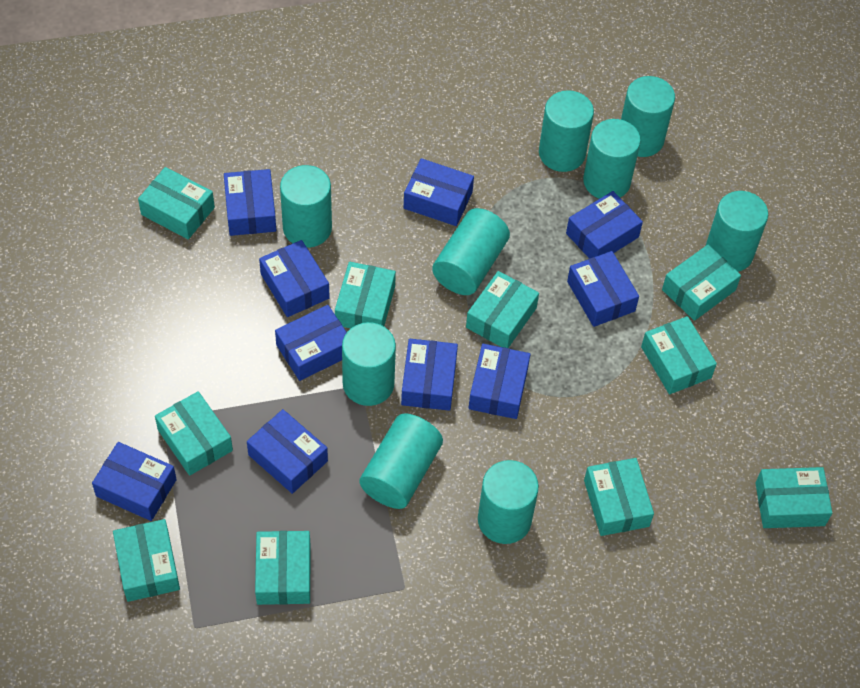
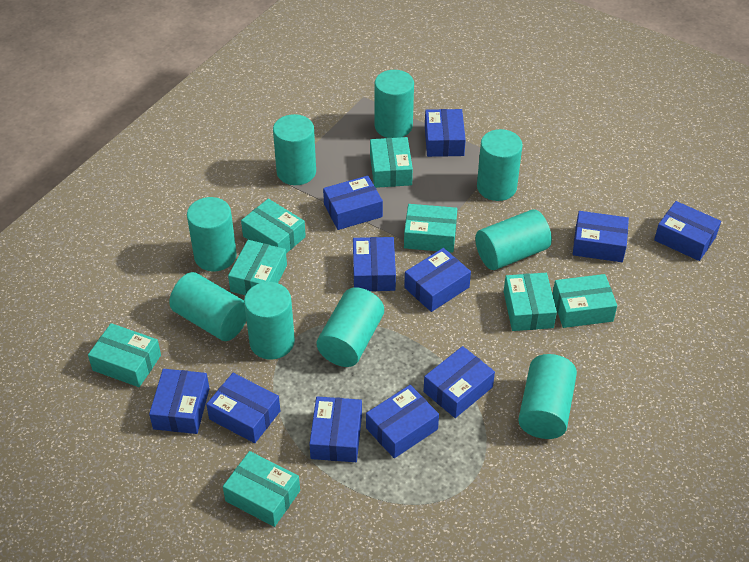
blue box: 10 -> 11
turquoise box: 10 -> 8

